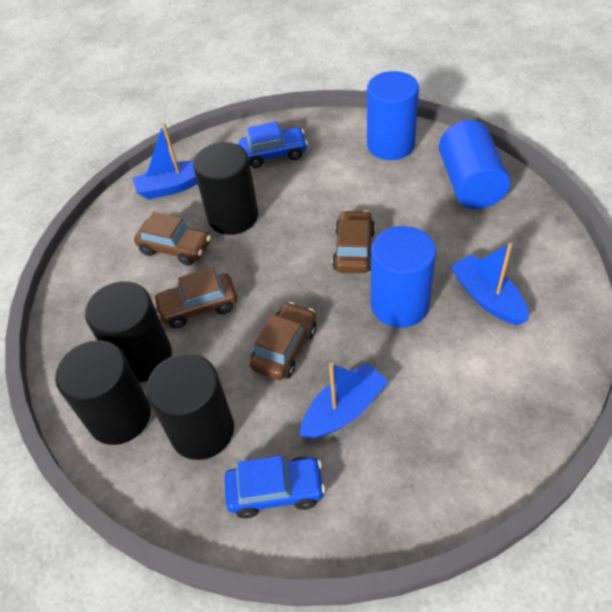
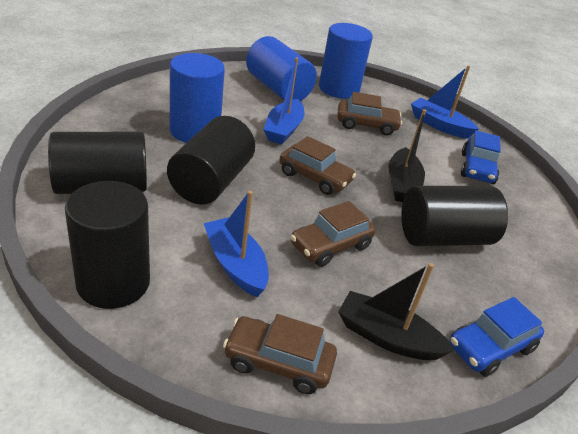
black boat: 0 -> 2

